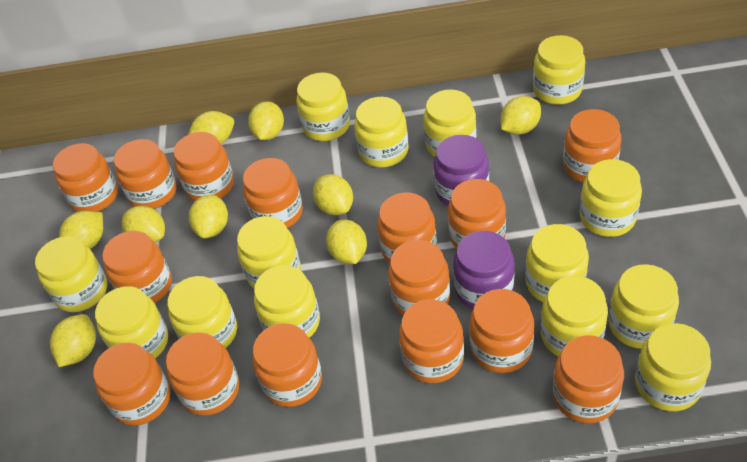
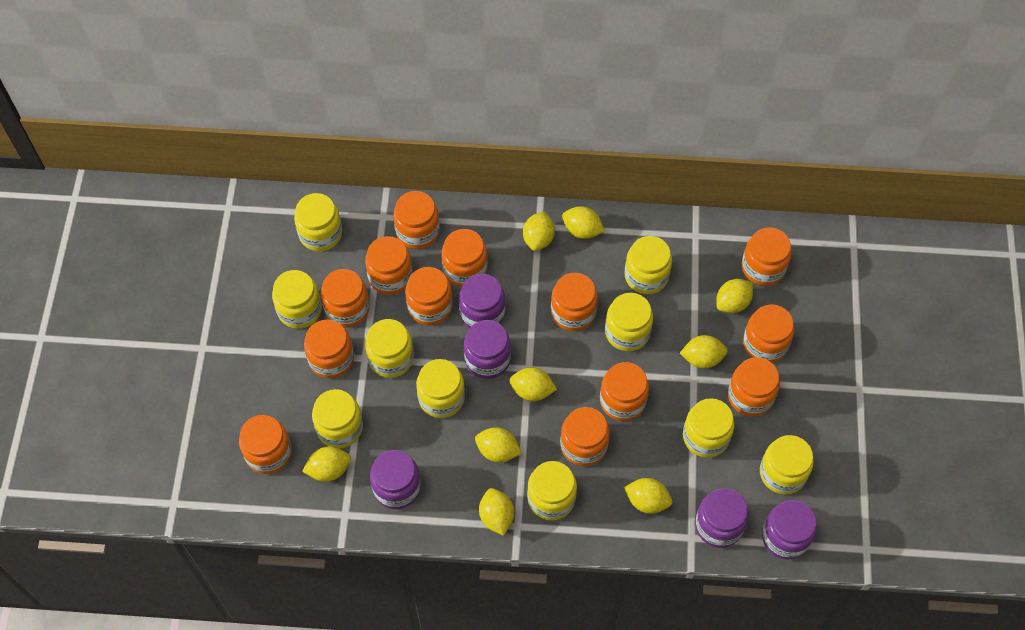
orange jar: 15 -> 13
purple jar: 2 -> 5
yellow jar: 14 -> 10

